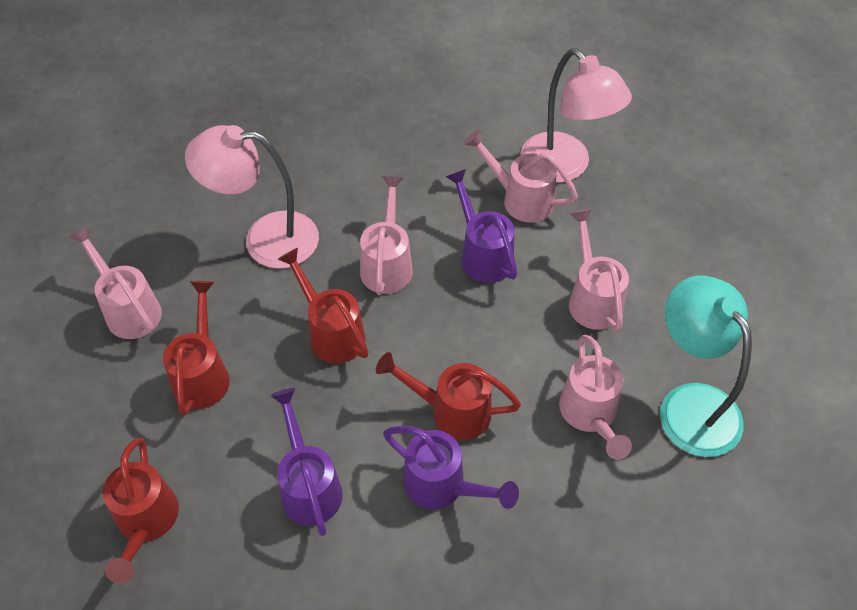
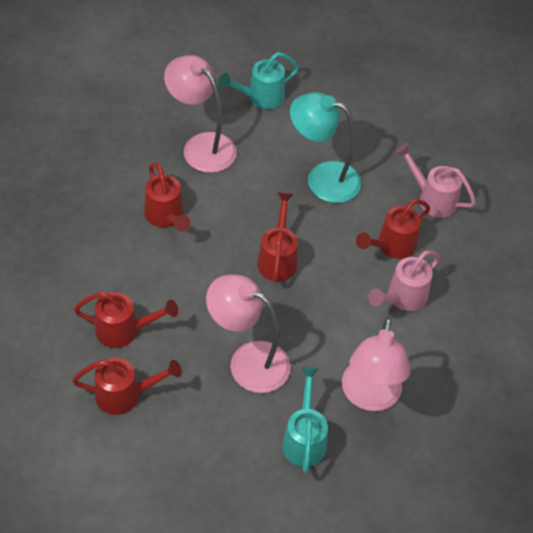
pink lamp: 2 -> 3
pink watering can: 5 -> 2
purple watering can: 3 -> 0
red watering can: 4 -> 5
turquoise watering can: 0 -> 2

